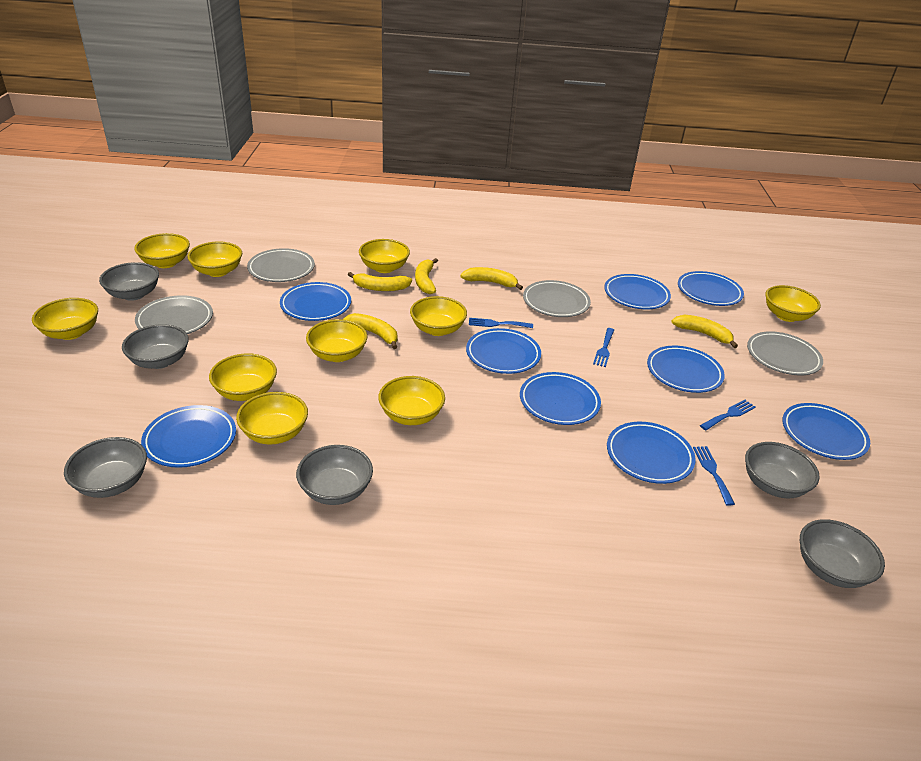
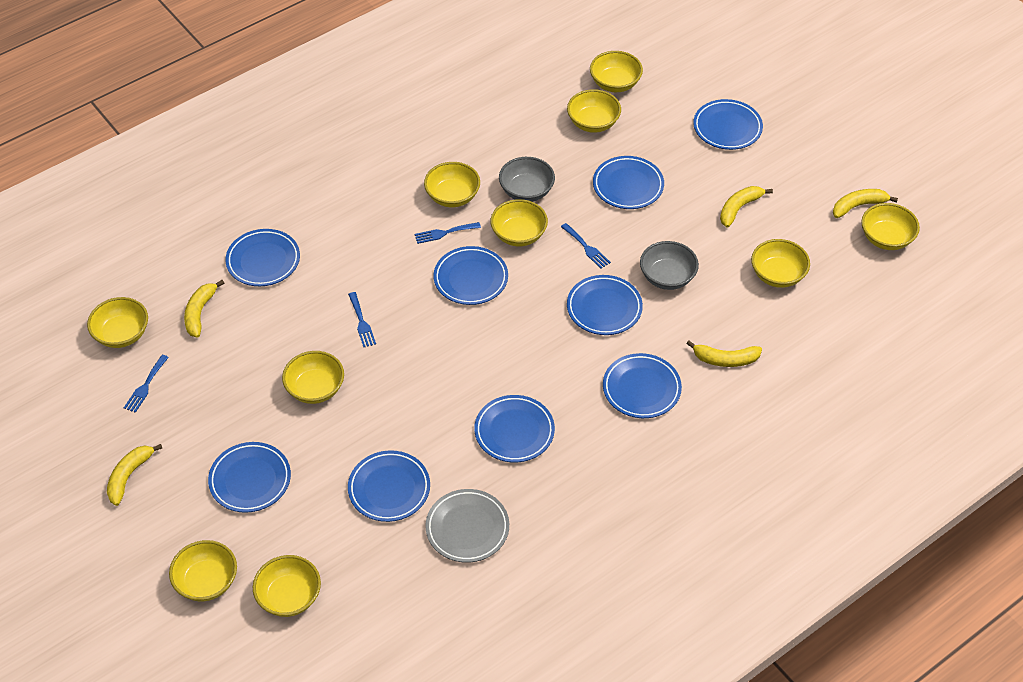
grey bowl: 6 -> 2
grey plate: 4 -> 1

